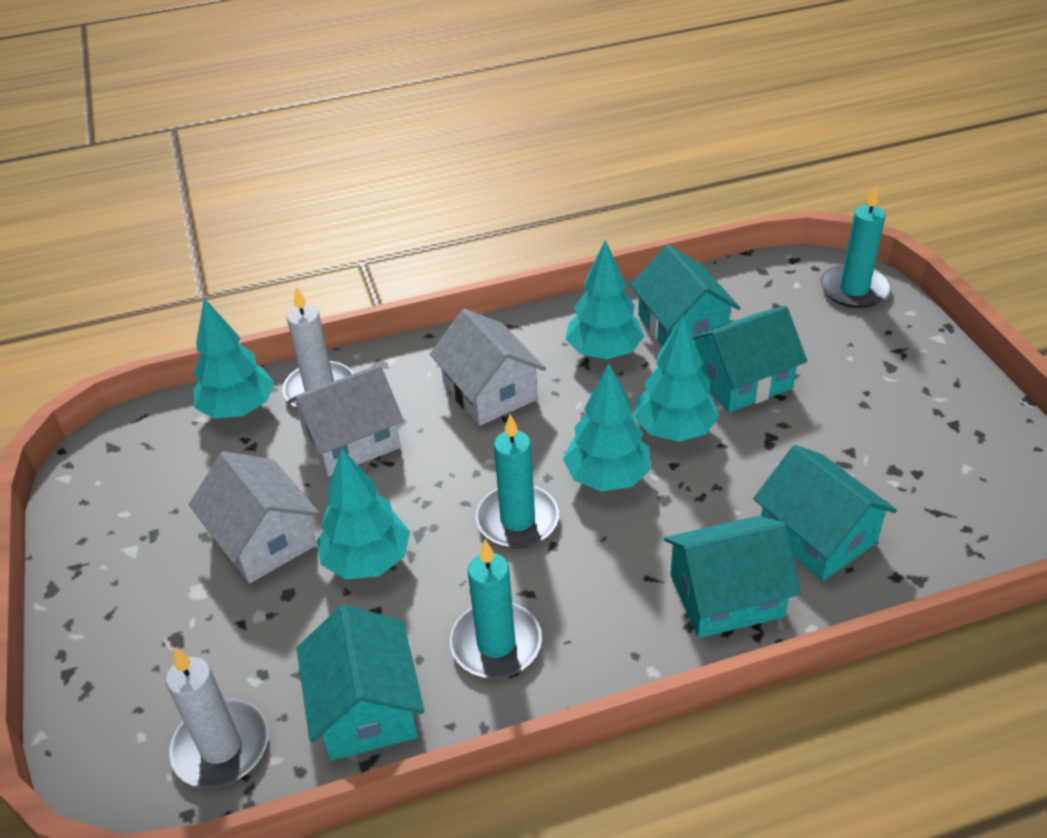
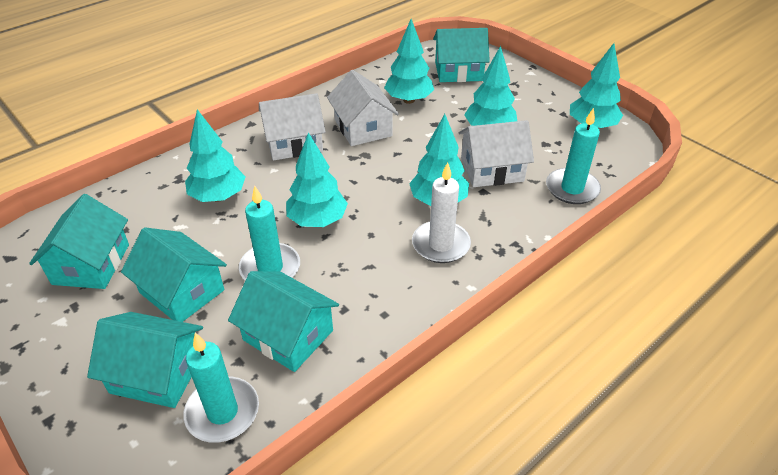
turquoise tree: 5 -> 6
white candle: 2 -> 1

